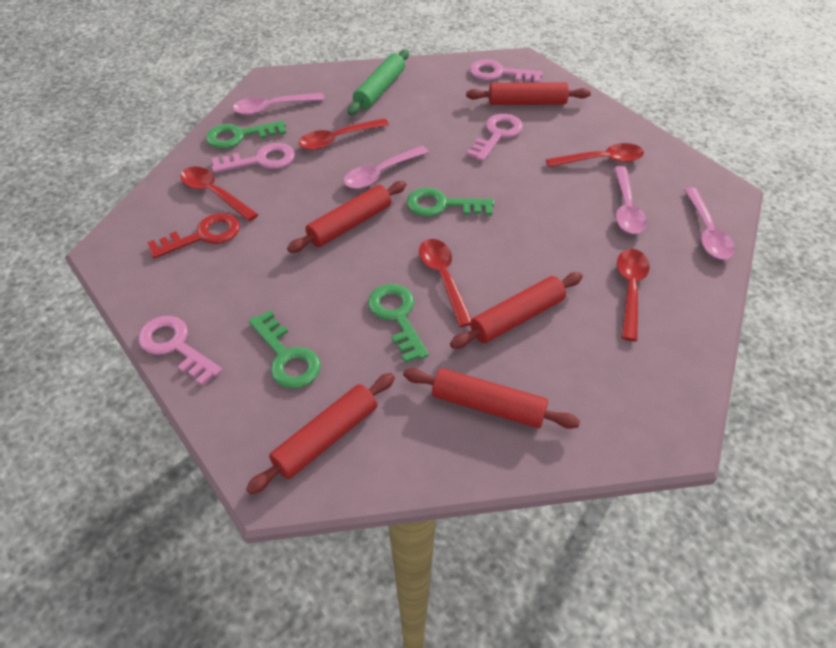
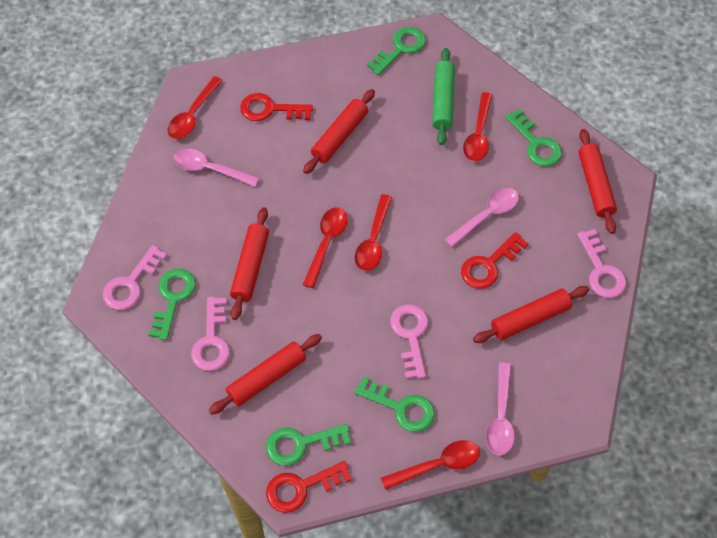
green key: 4 -> 5
pink spoon: 4 -> 3
red key: 1 -> 3

